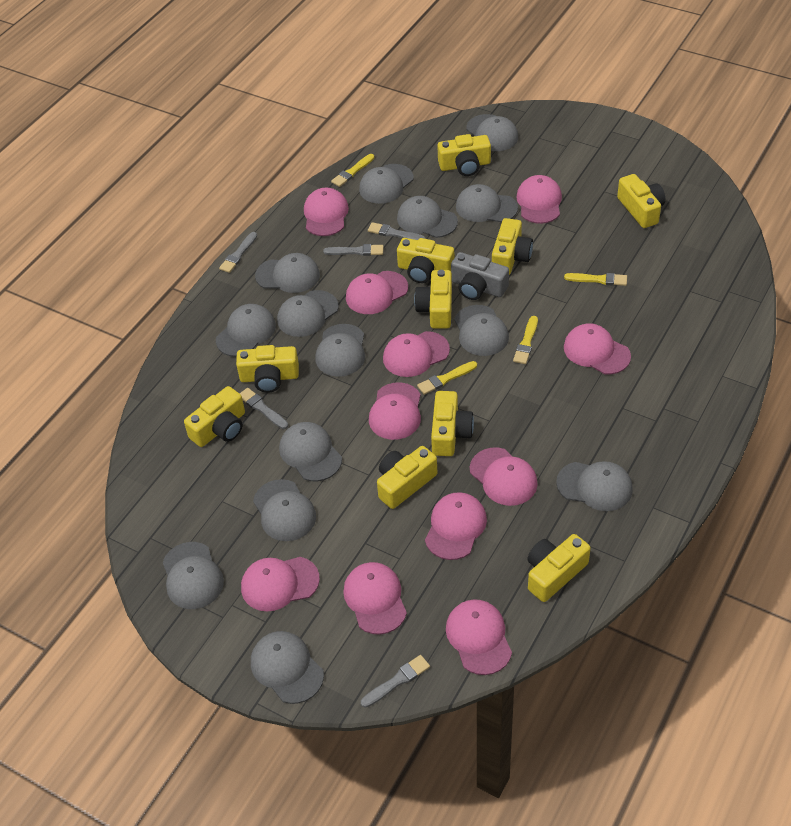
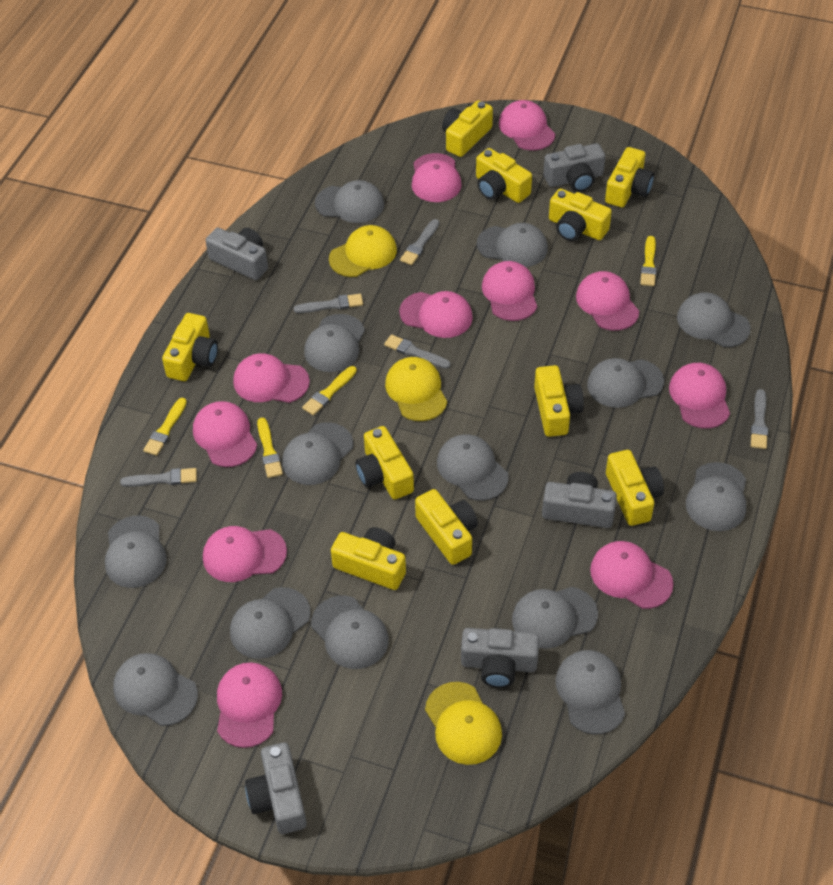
grey camera: 1 -> 5
yellow cap: 0 -> 3

